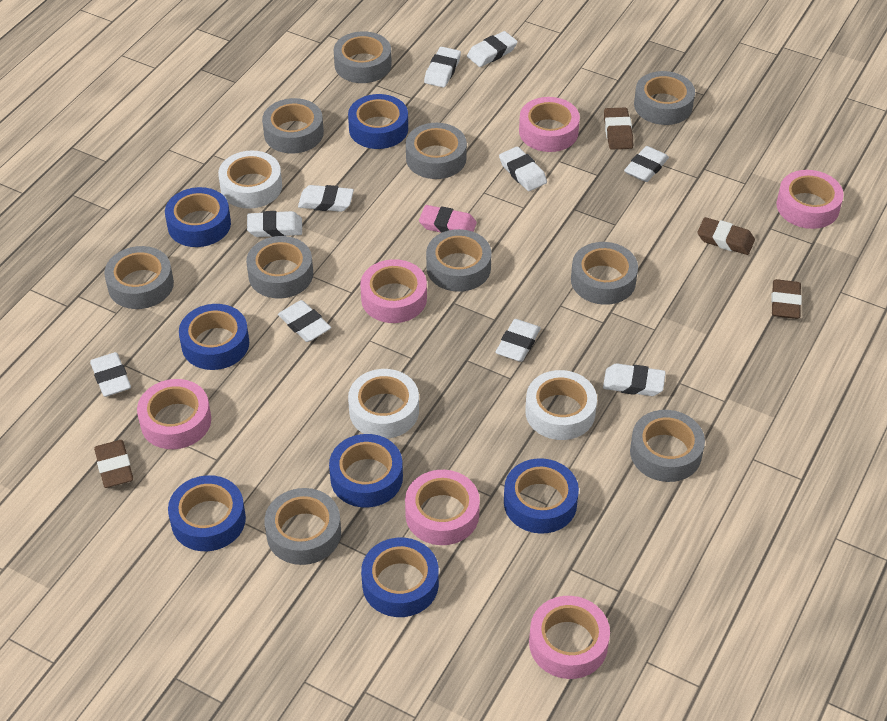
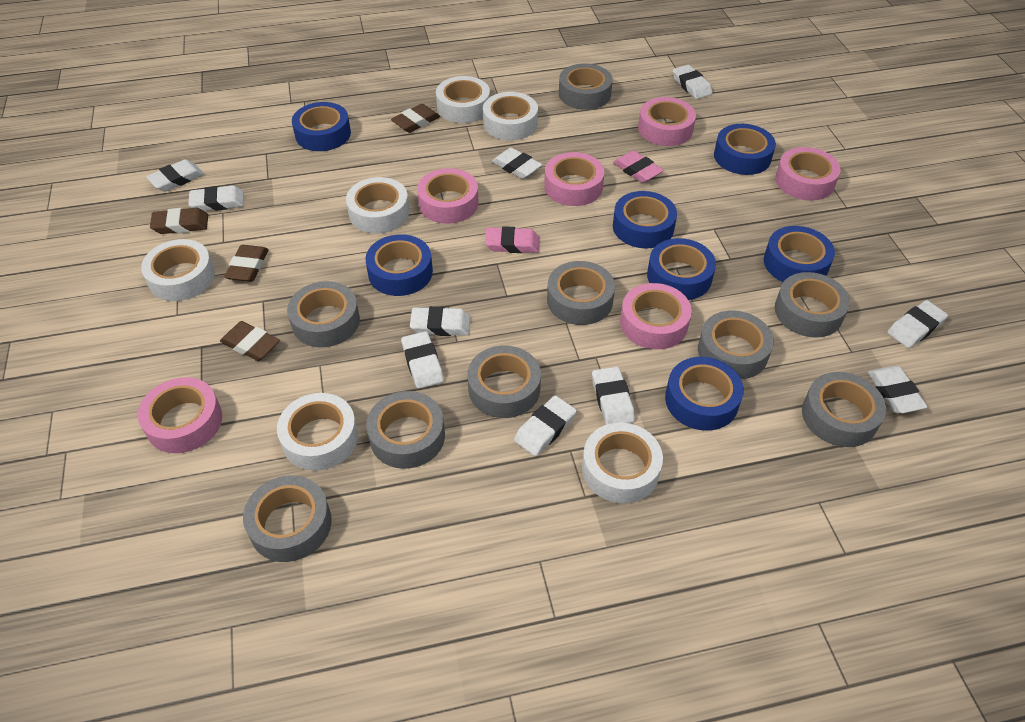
grey tape: 10 -> 9
pink eraser: 1 -> 2
white tape: 3 -> 6

